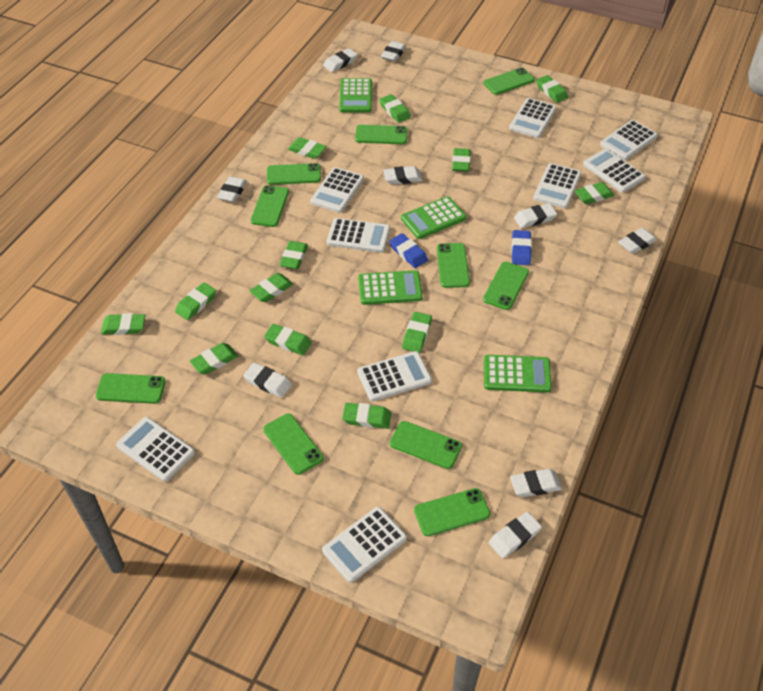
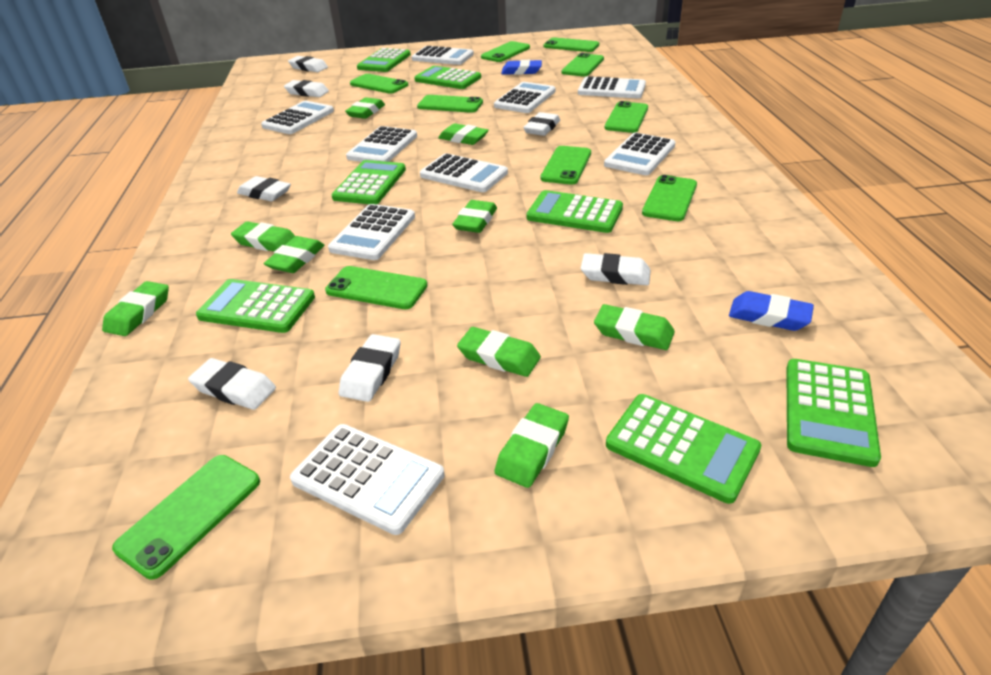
green calculator: 4 -> 7
green eraser: 13 -> 9
white eraser: 9 -> 7

